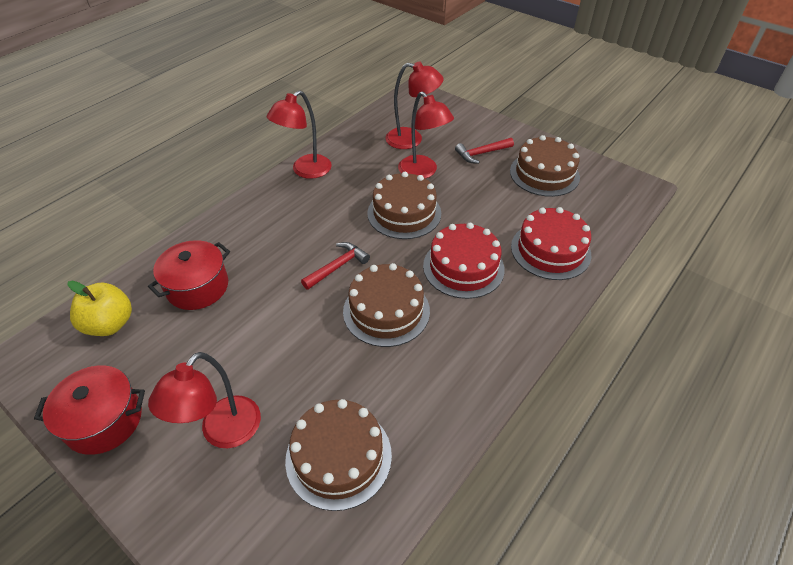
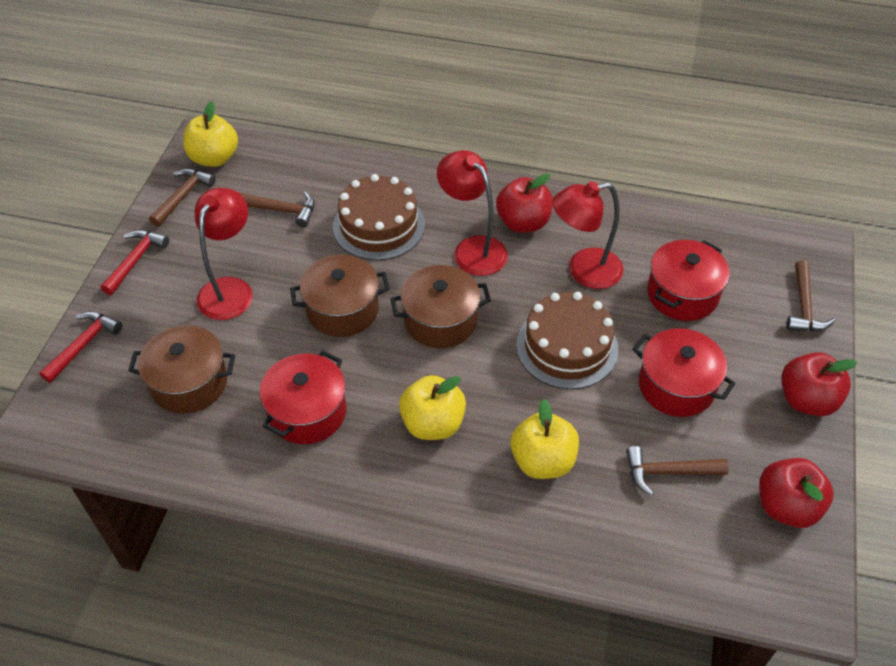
brown cake: 4 -> 2
brown hammer: 0 -> 4
brown pot: 0 -> 3
red apple: 0 -> 3
red cake: 2 -> 0
red lamp: 4 -> 3
red pot: 2 -> 3
yellow apple: 1 -> 3

